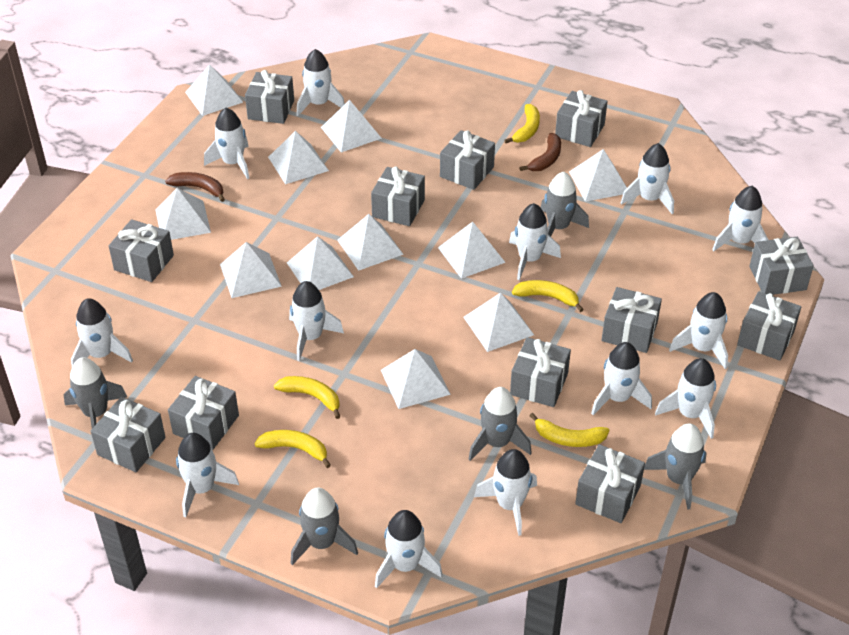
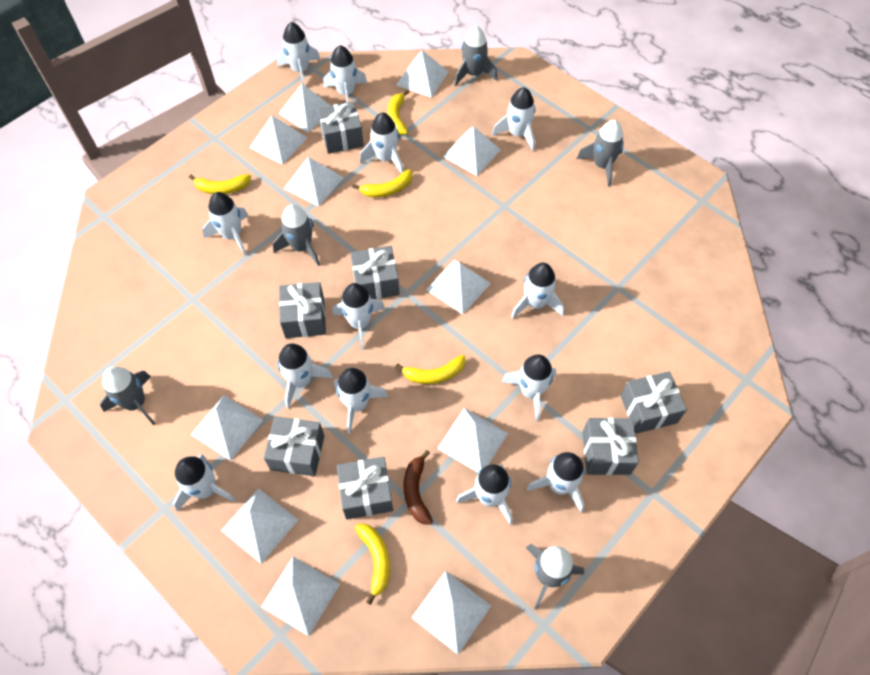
brown banana: 2 -> 1
grey gift: 12 -> 7

